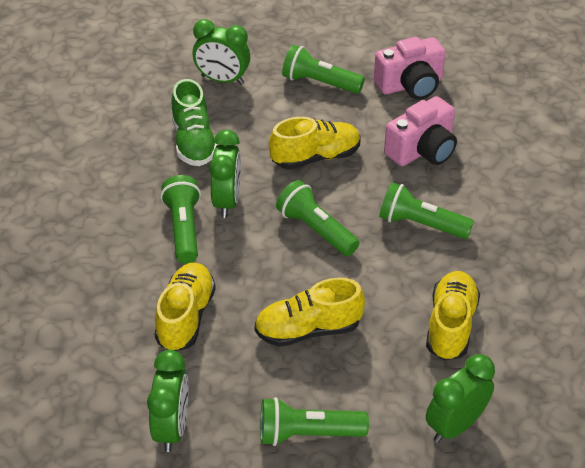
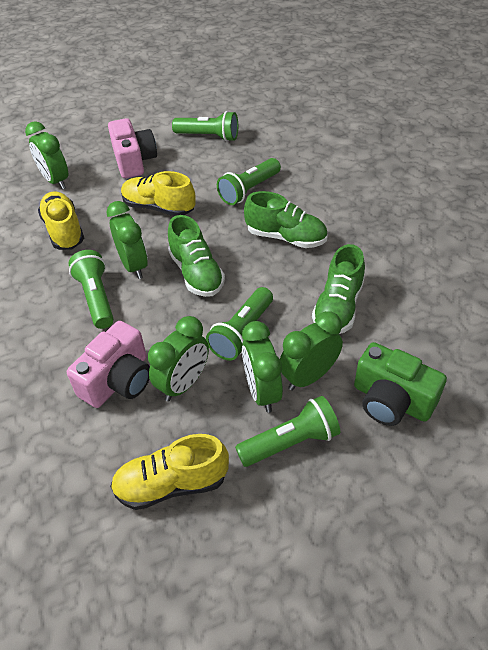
green camera: 0 -> 1
green clock: 4 -> 5
green shoe: 1 -> 3
yellow shoe: 4 -> 3

